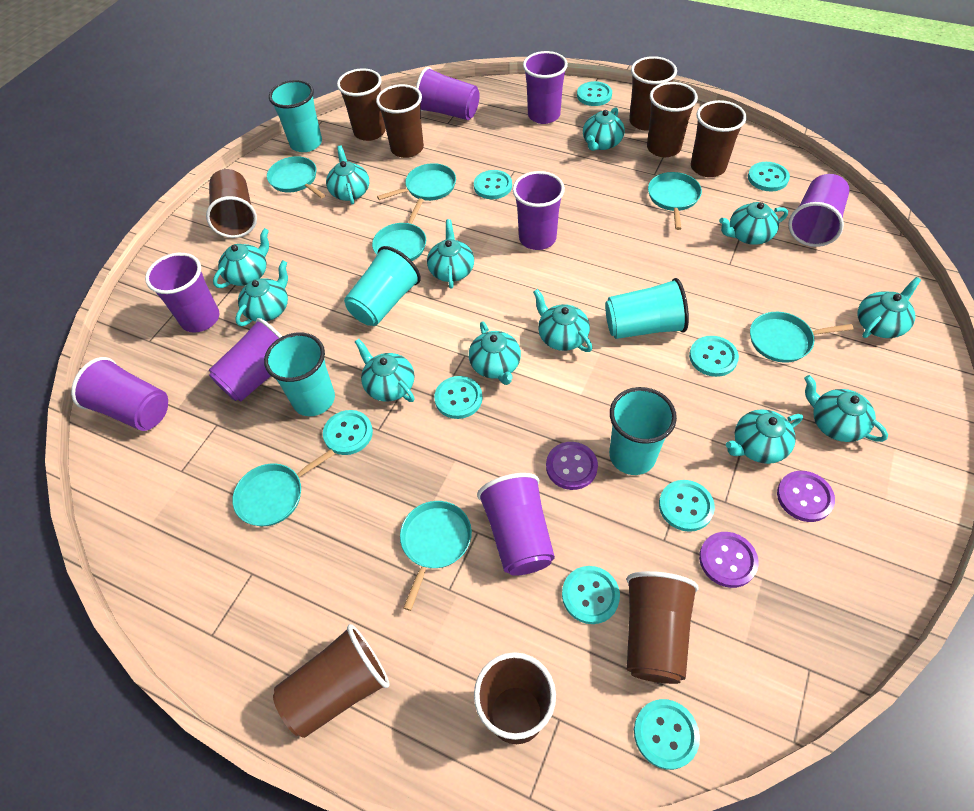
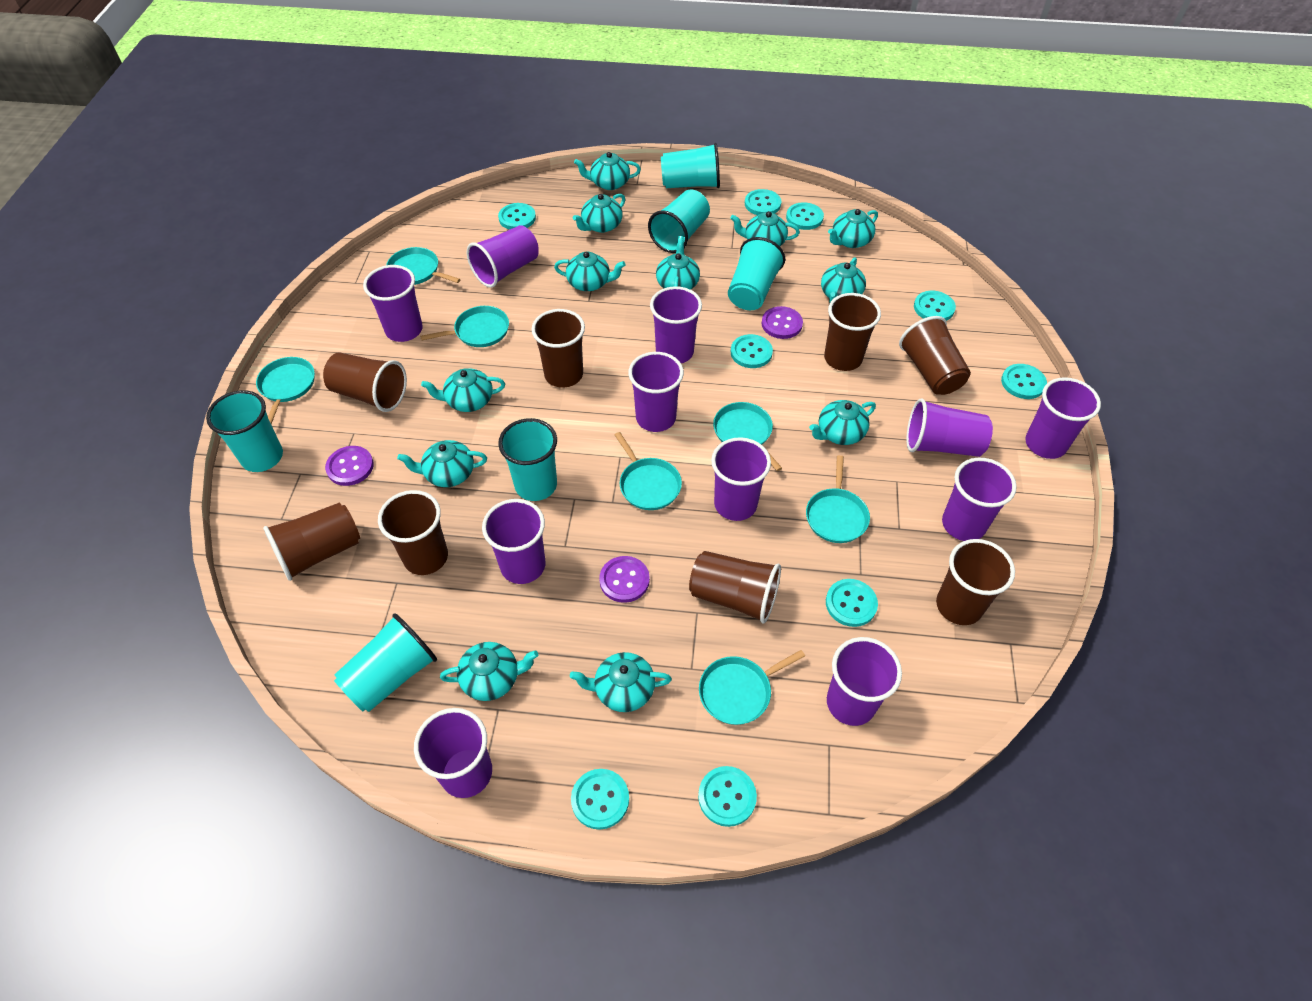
brown cup: 9 -> 8
purple cup: 8 -> 11
turquoise cup: 5 -> 6

